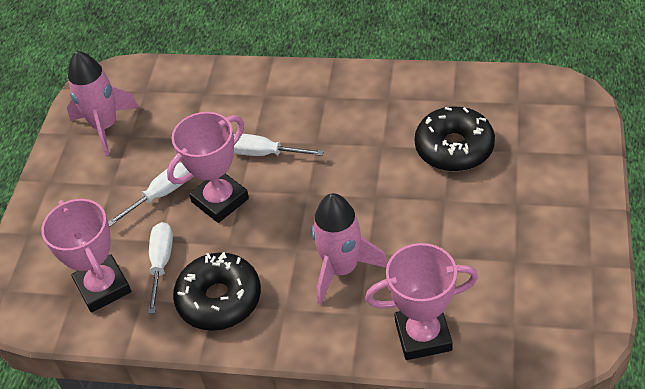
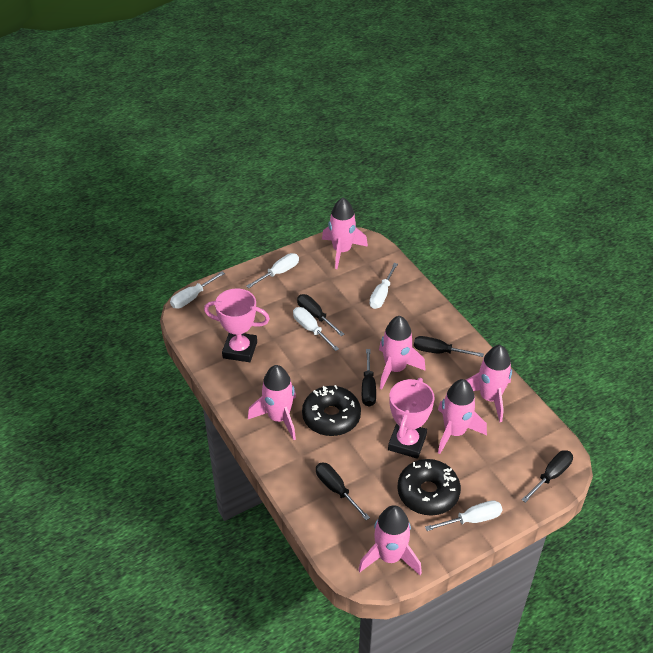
black screwdriver: 0 -> 5
pink rocket: 2 -> 6
pink trophy: 3 -> 2
white screwdriver: 3 -> 5

